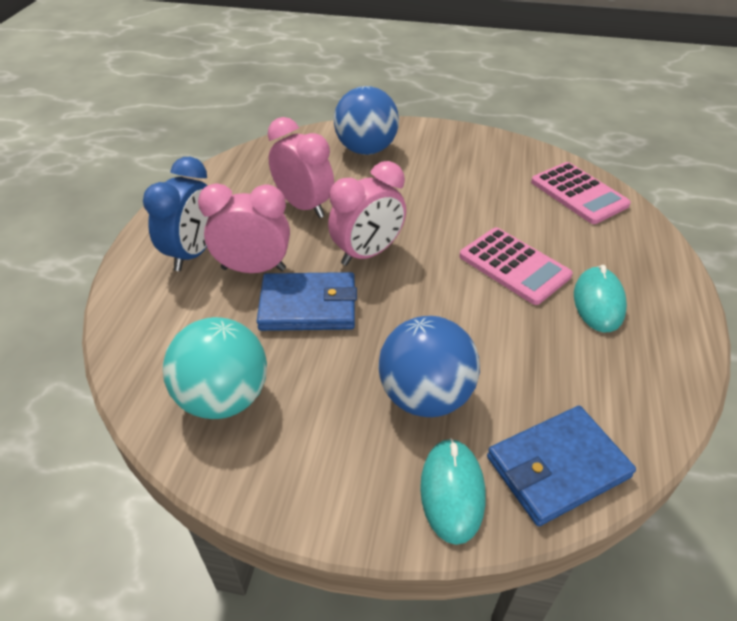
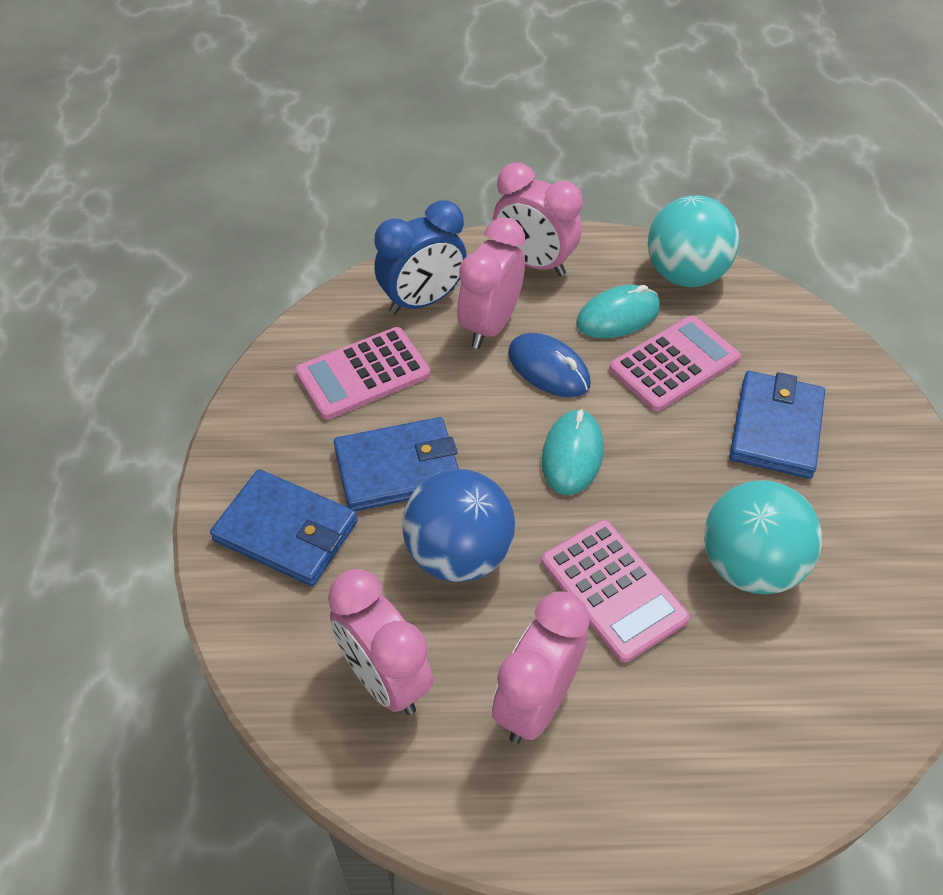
blue ball: 2 -> 1
blue mouse: 0 -> 1
blue wallet: 2 -> 3
pink calculator: 2 -> 3
pink clock: 3 -> 4
turquoise ball: 1 -> 2

